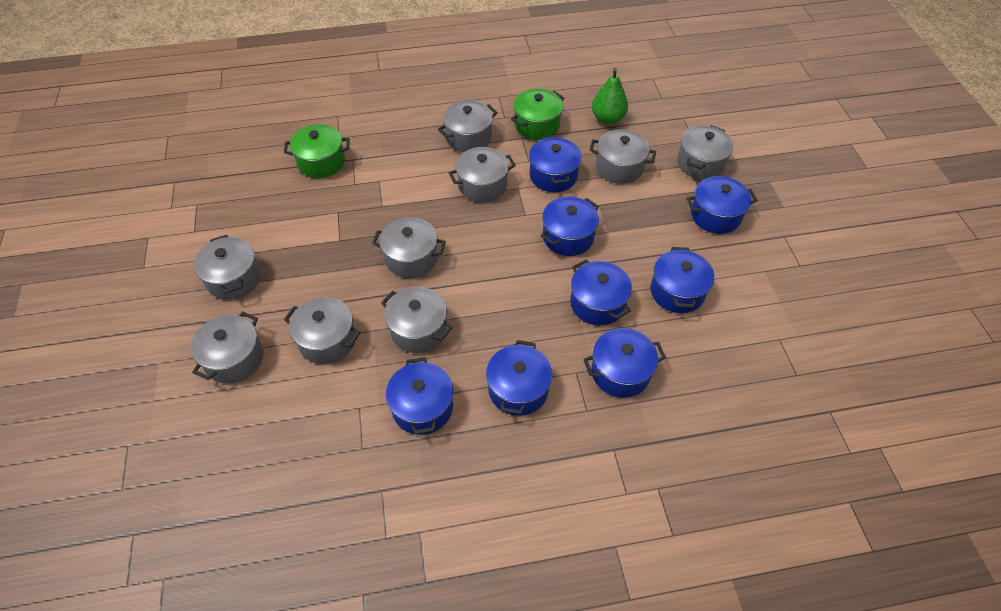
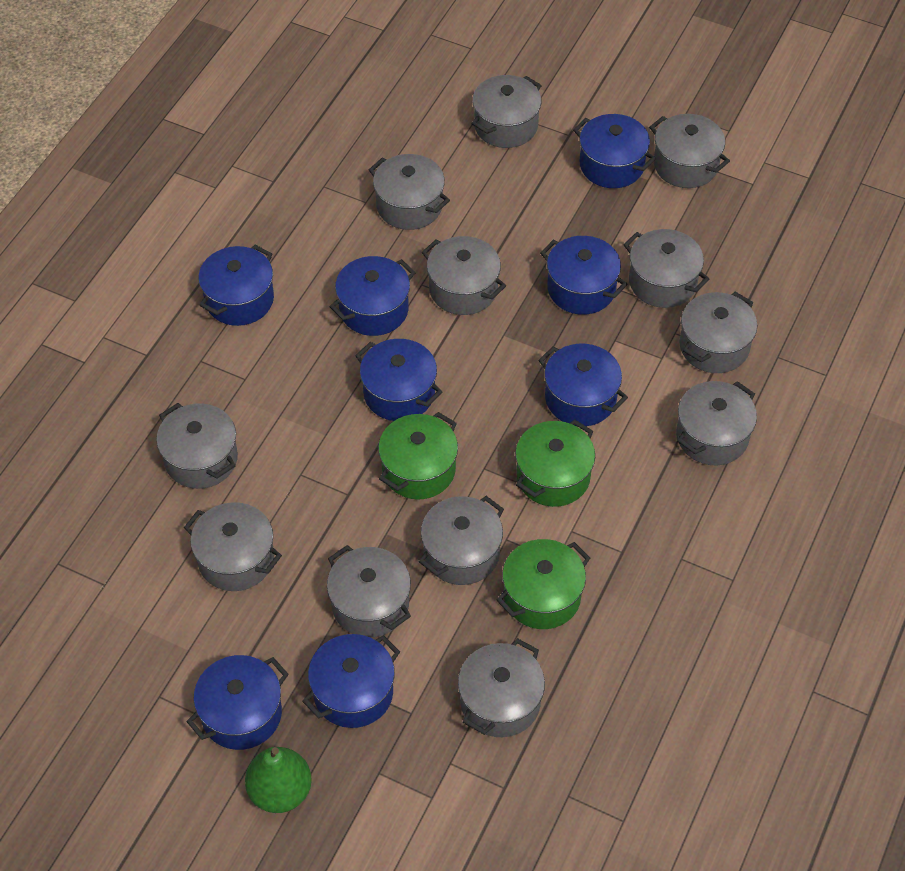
green pot: 2 -> 3
grey pot: 9 -> 12

